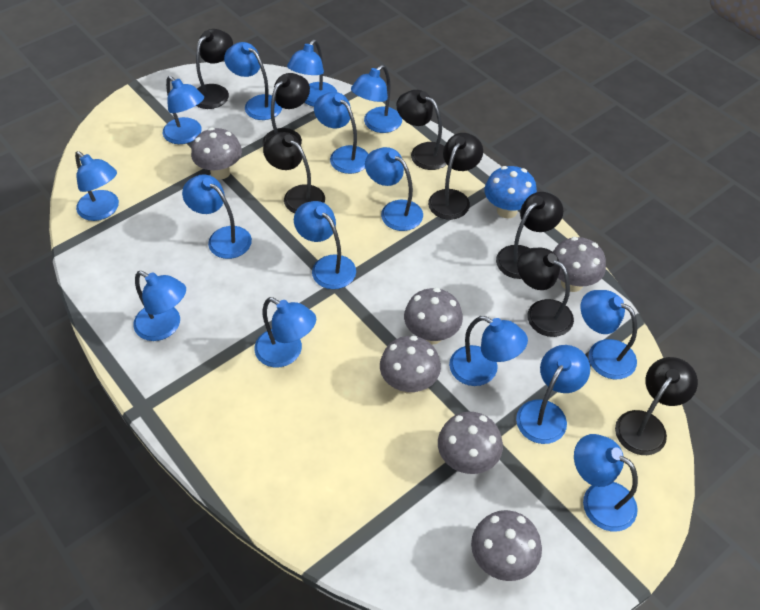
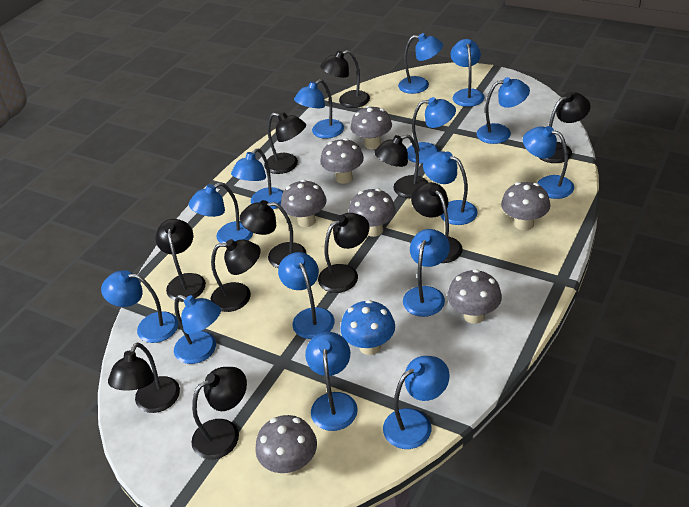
black lamp: 8 -> 11
grey mushroom: 6 -> 7

